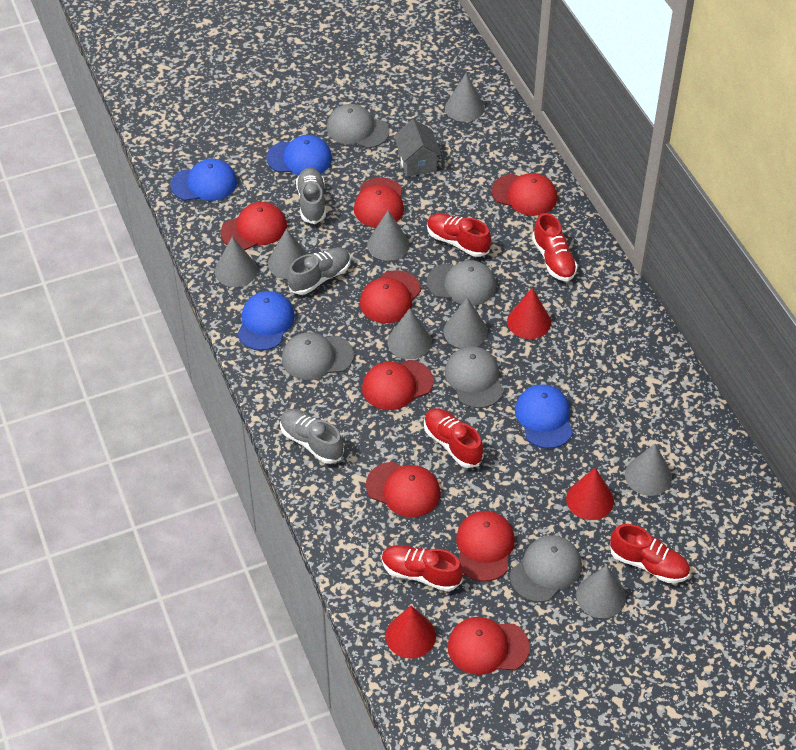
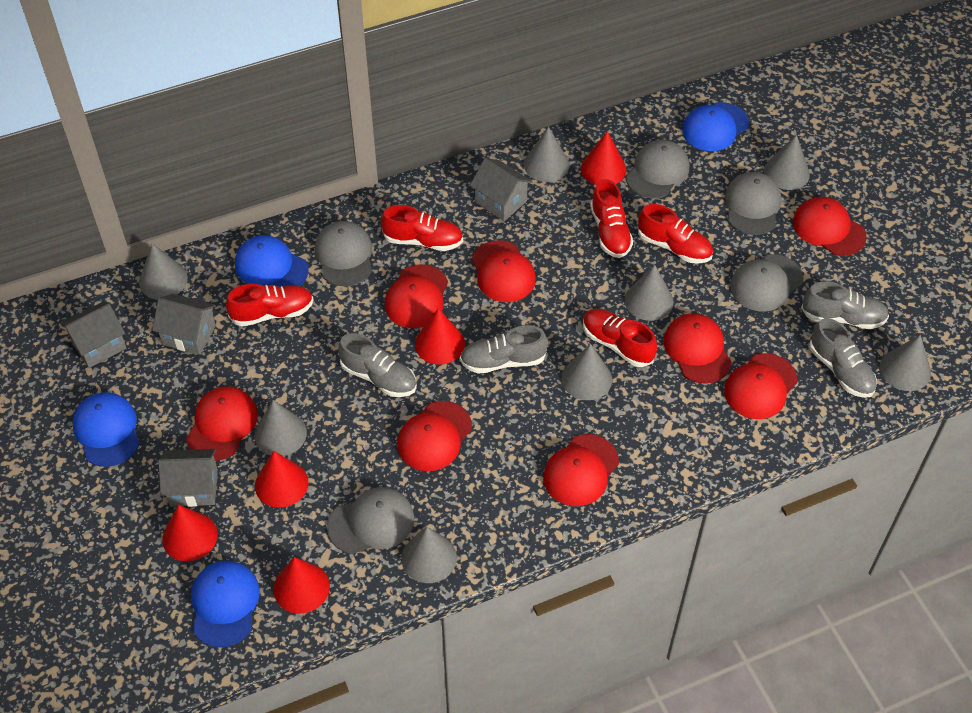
grey house: 1 -> 4
grey shoe: 3 -> 4
red cone: 3 -> 5

